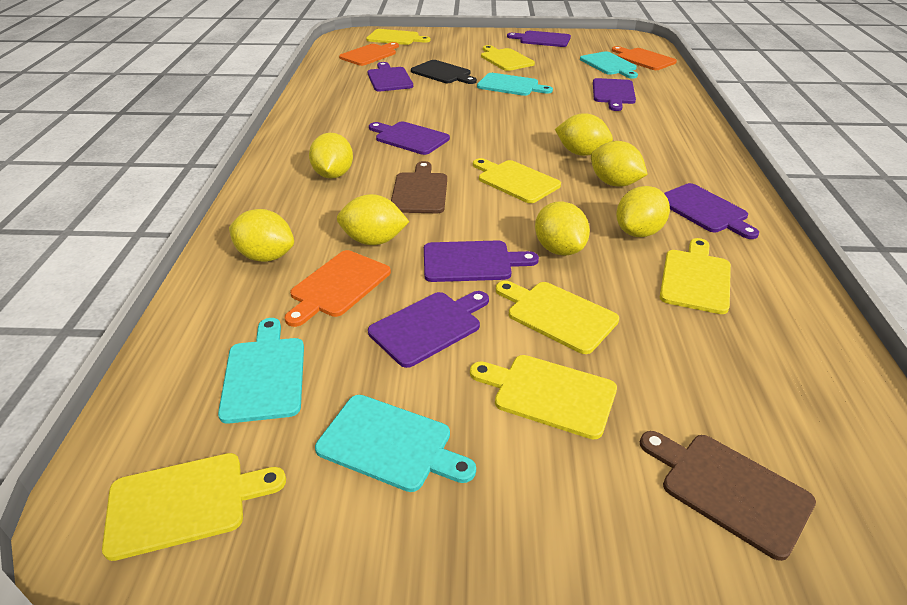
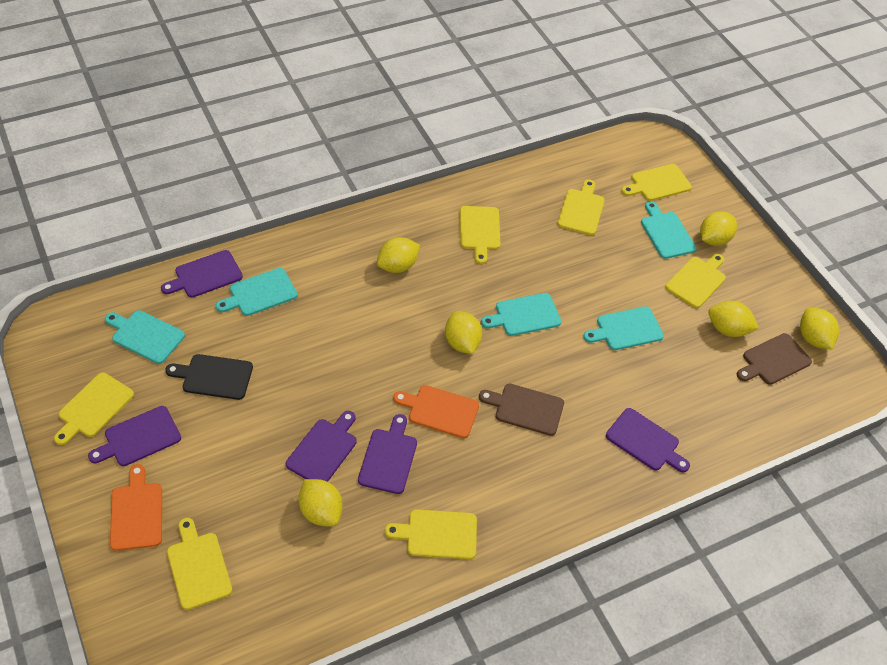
orange cutting board: 3 -> 2
purple cutting board: 7 -> 5
turquoise cutting board: 4 -> 5
yellow lemon: 7 -> 6

